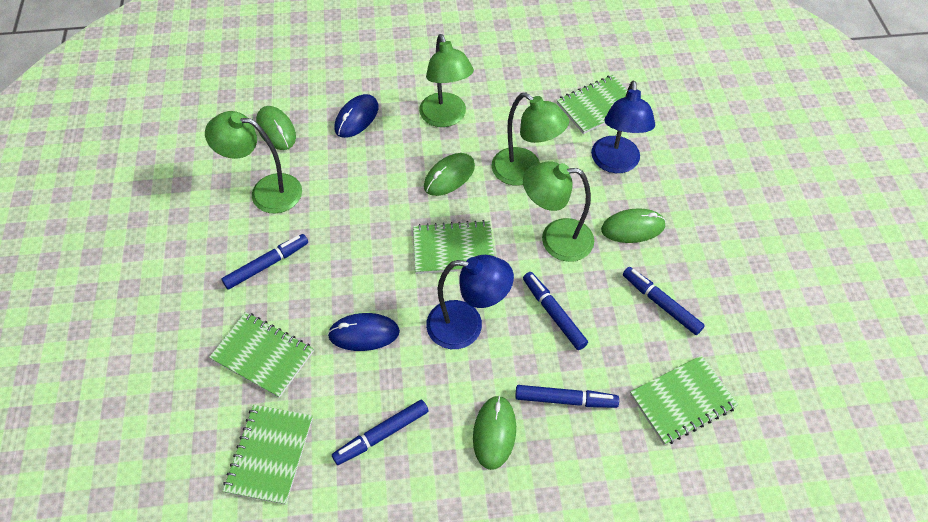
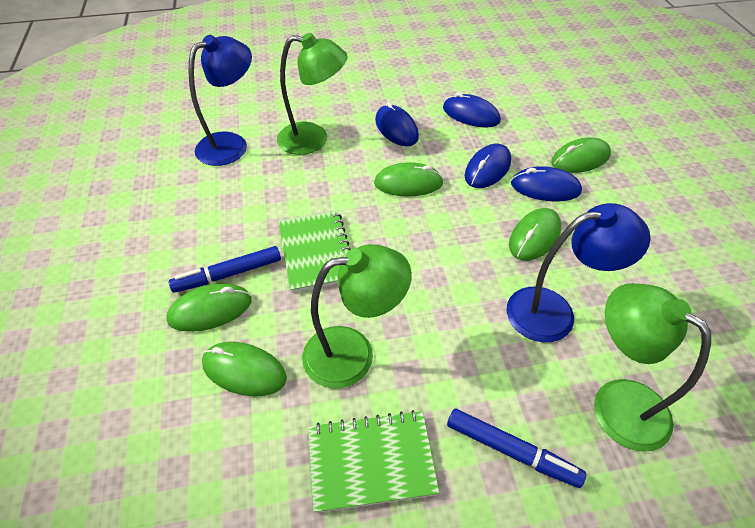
blue marker: 5 -> 2
blue mouse: 2 -> 4
green lamp: 4 -> 3
green mouse: 4 -> 5
green notebook: 5 -> 2

